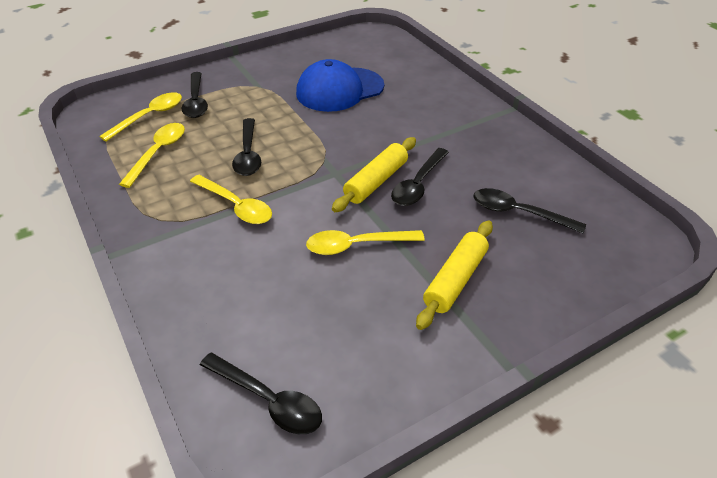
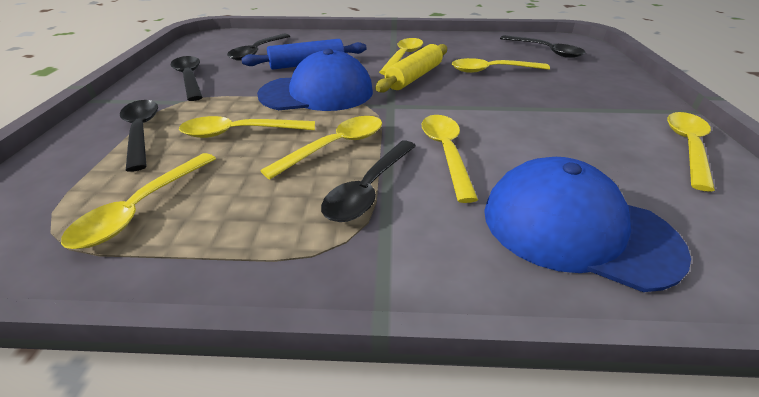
blue cap: 1 -> 2
blue rolling pin: 0 -> 1
yellow rolling pin: 2 -> 1
yellow spoon: 4 -> 7

